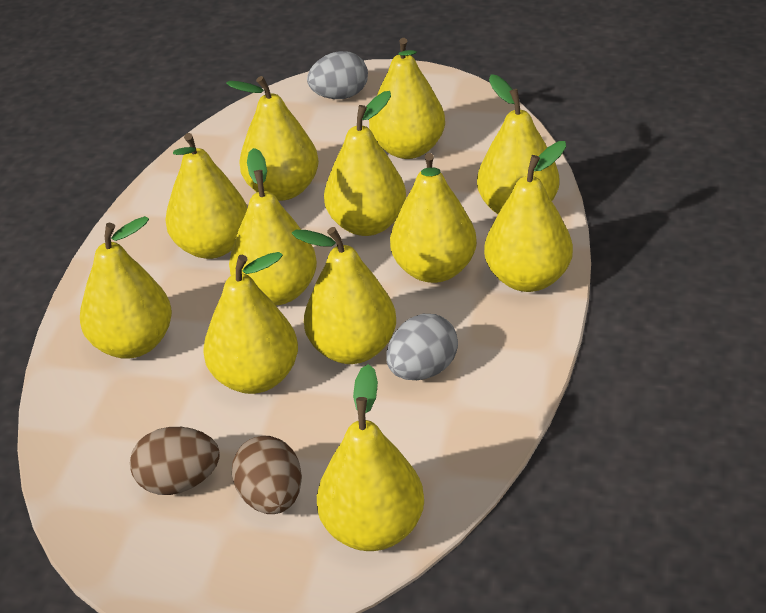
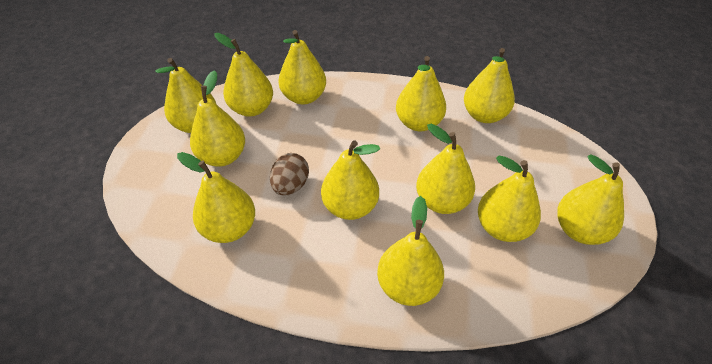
brown egg: 2 -> 1
grey egg: 2 -> 0

